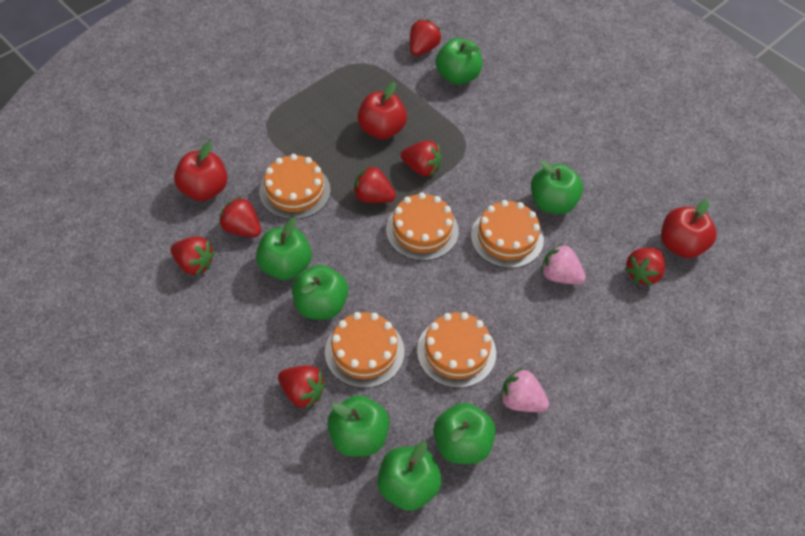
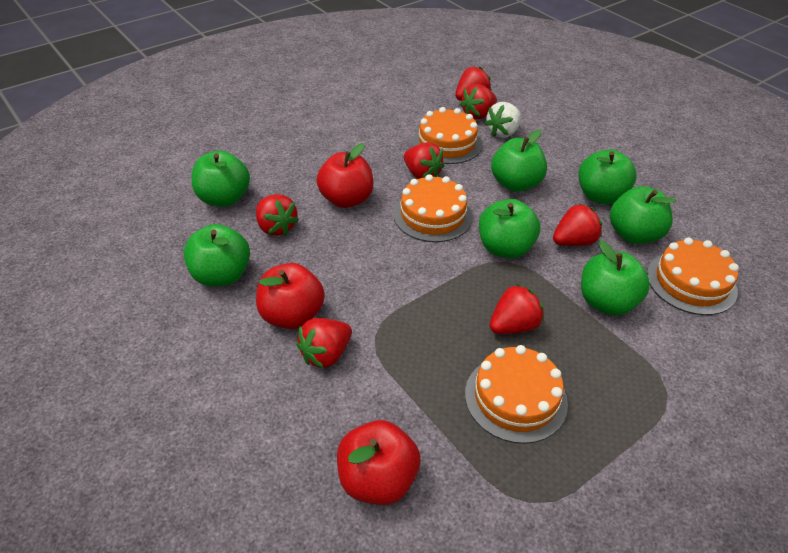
orange cake: 5 -> 4
pink strawberry: 2 -> 0
white strawberry: 0 -> 1

